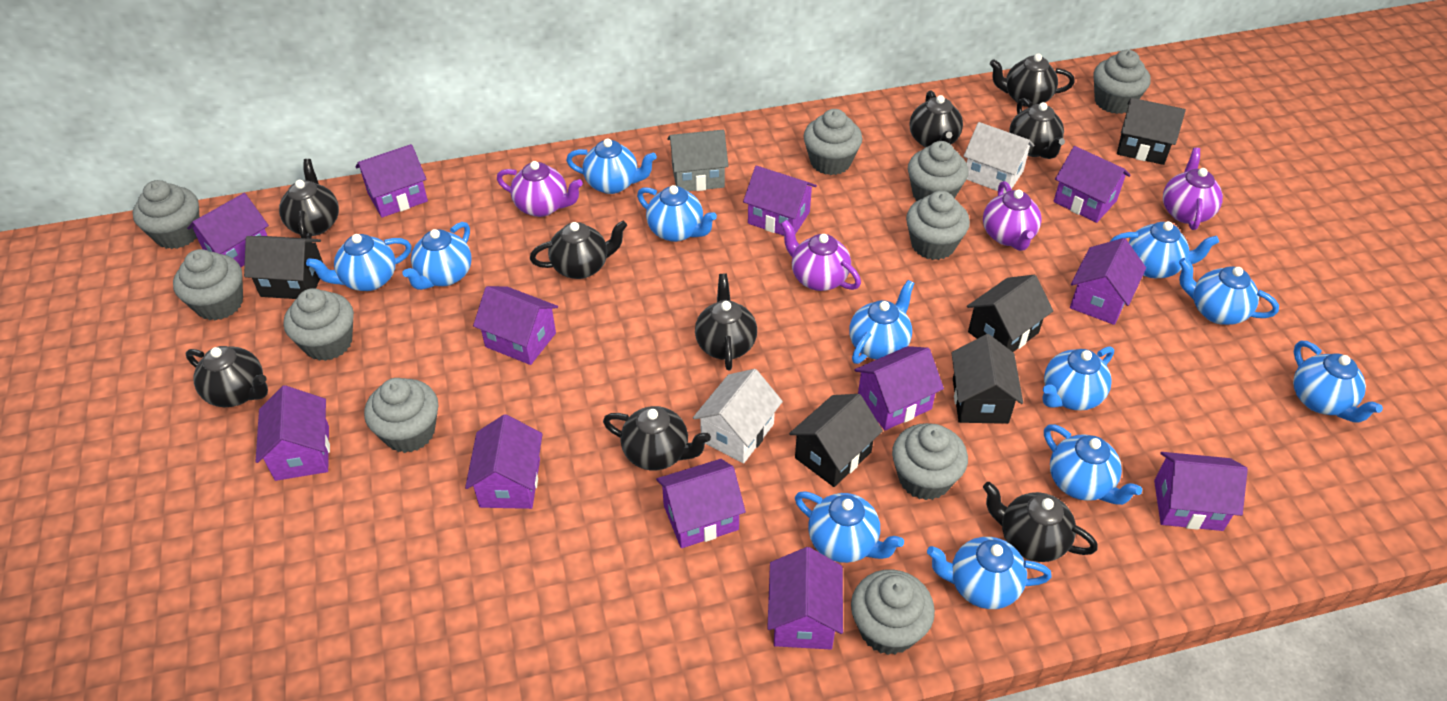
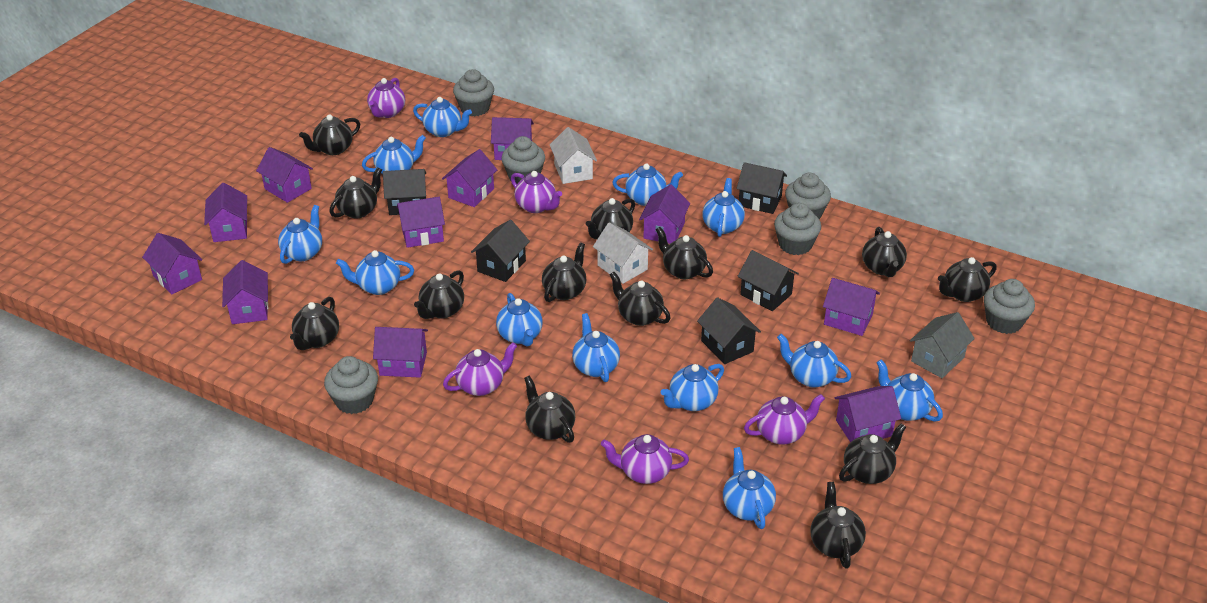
black teapot: 9 -> 13
grey cupcake: 10 -> 6
purple house: 12 -> 11
purple teapot: 4 -> 5

